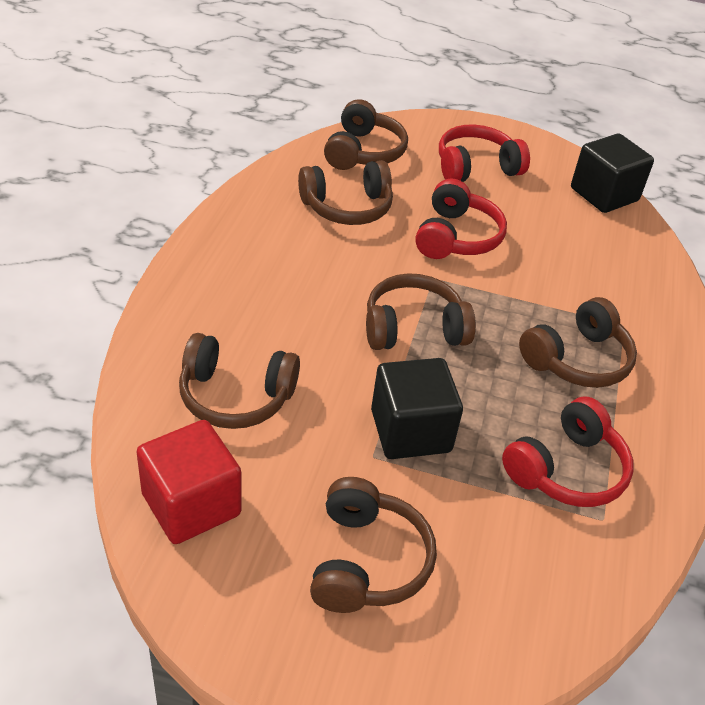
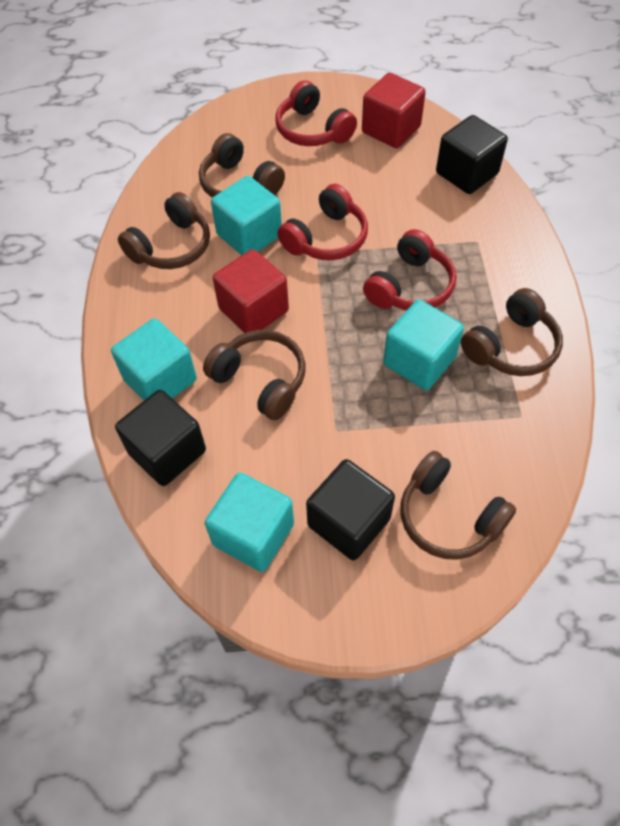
black cube: 2 -> 3
brown headphones: 6 -> 5
red cube: 1 -> 2
turquoise cube: 0 -> 4

